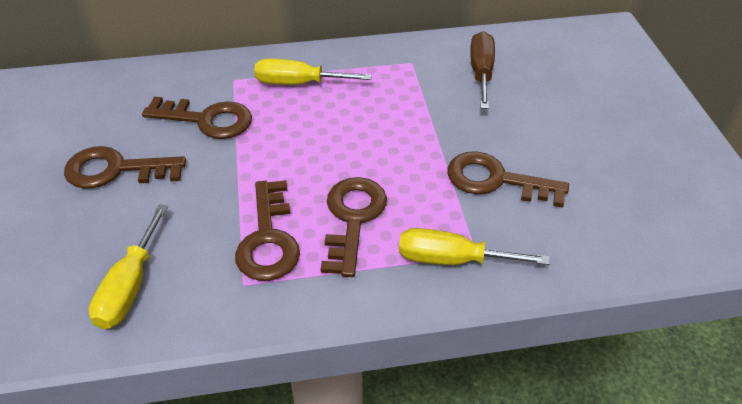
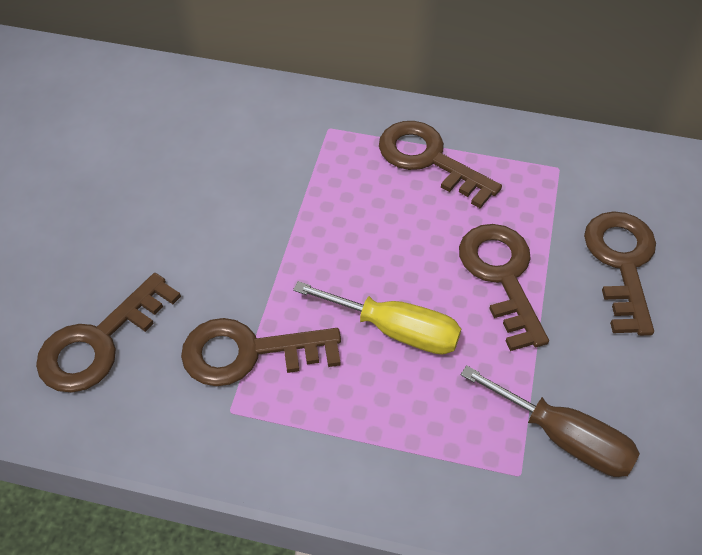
yellow screwdriver: 3 -> 1

